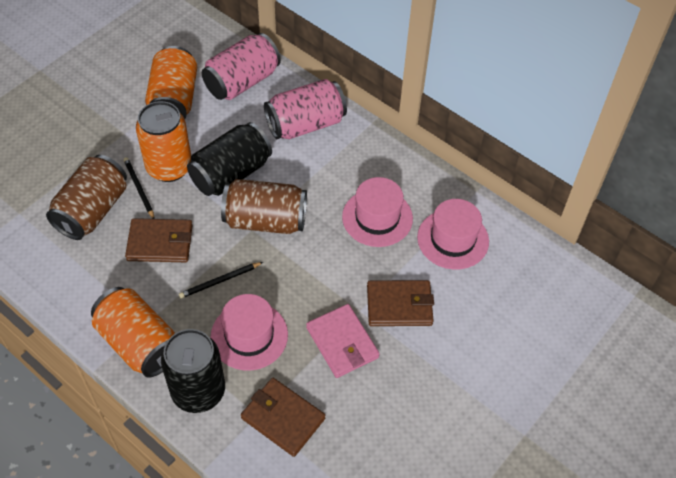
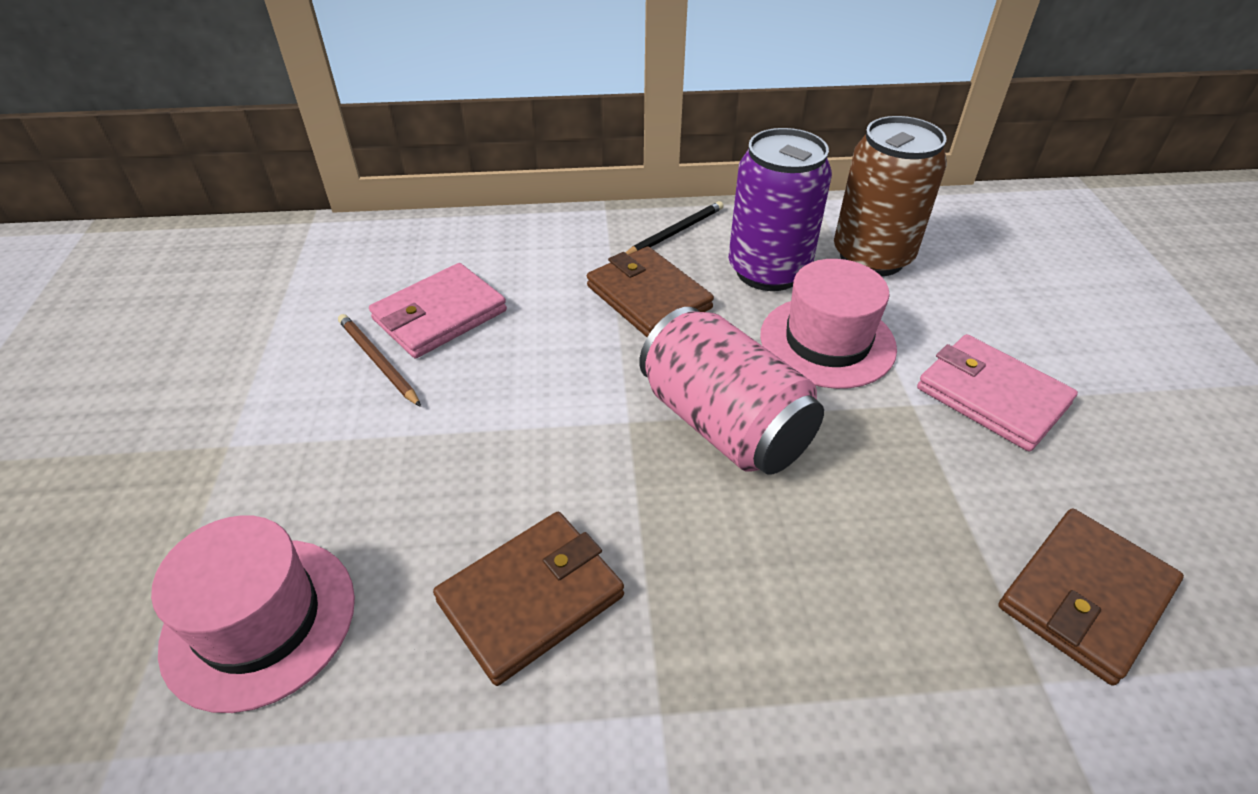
black can: 2 -> 0
black pencil: 2 -> 1
brown can: 2 -> 1
brown pencil: 0 -> 1
orange can: 3 -> 0
pink can: 2 -> 1
pink hat: 3 -> 2
pink wallet: 1 -> 2
purple can: 0 -> 1

